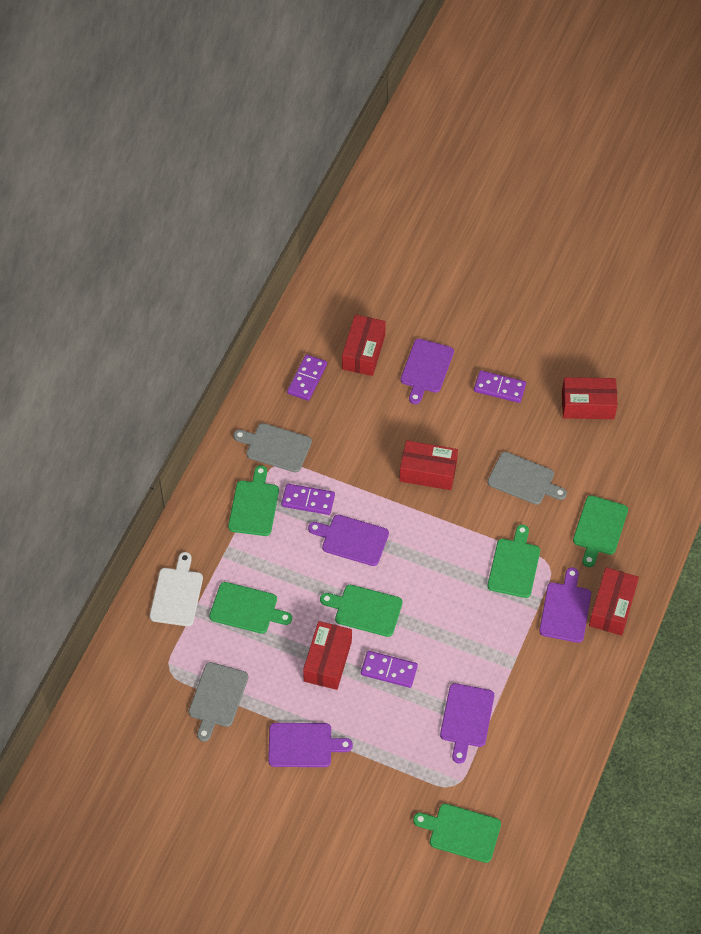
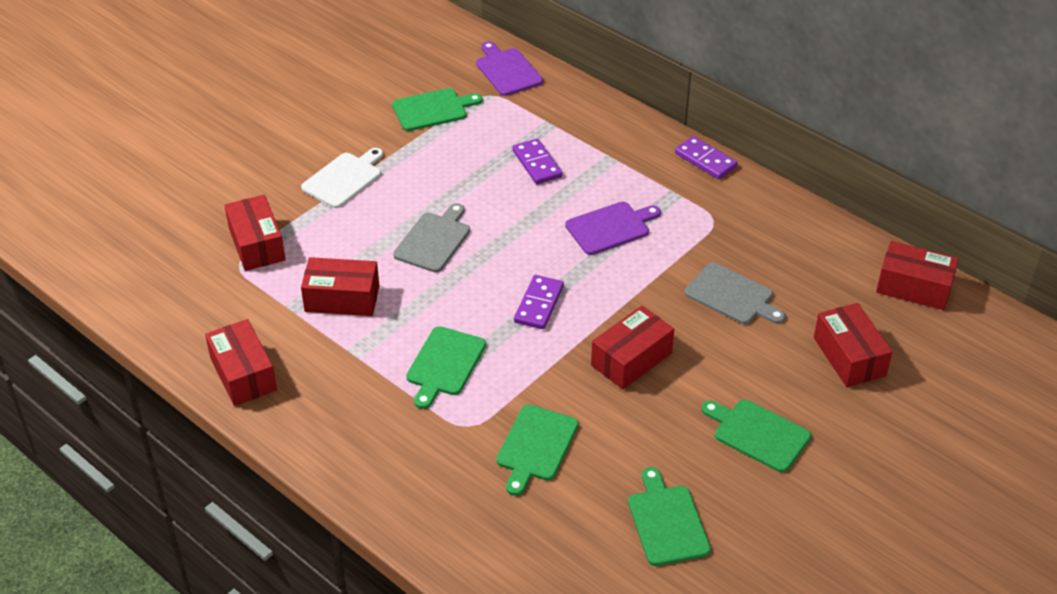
green cutting board: 6 -> 5
grey cutting board: 3 -> 2
purple cutting board: 5 -> 2
purple domino: 4 -> 3
red box: 5 -> 6

